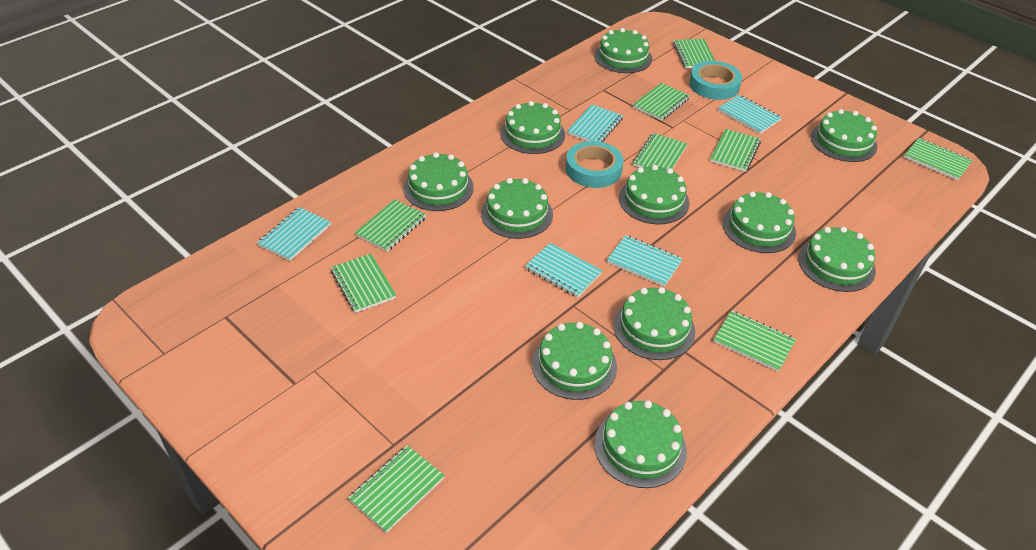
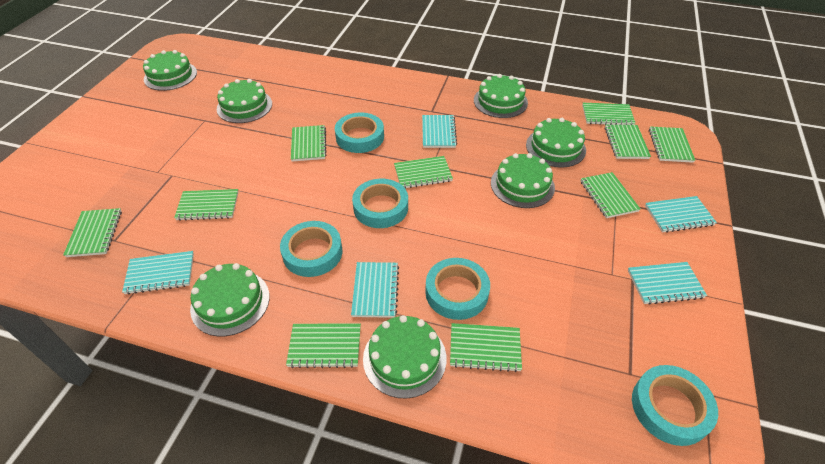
green cake: 11 -> 7
green notebook: 9 -> 10
turquoise tape: 2 -> 5

